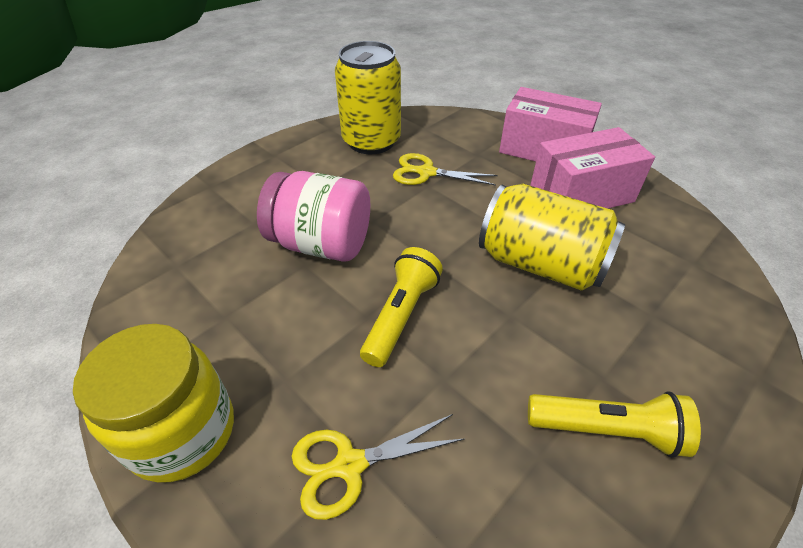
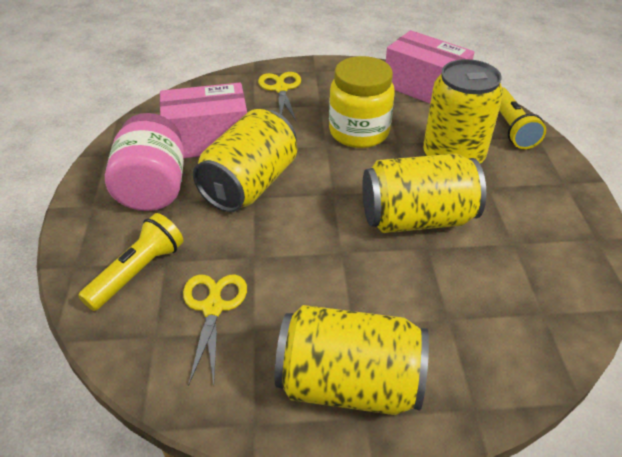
yellow can: 2 -> 4

